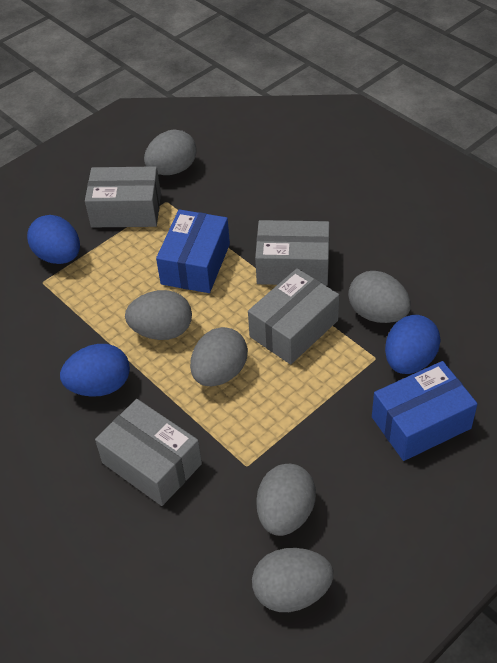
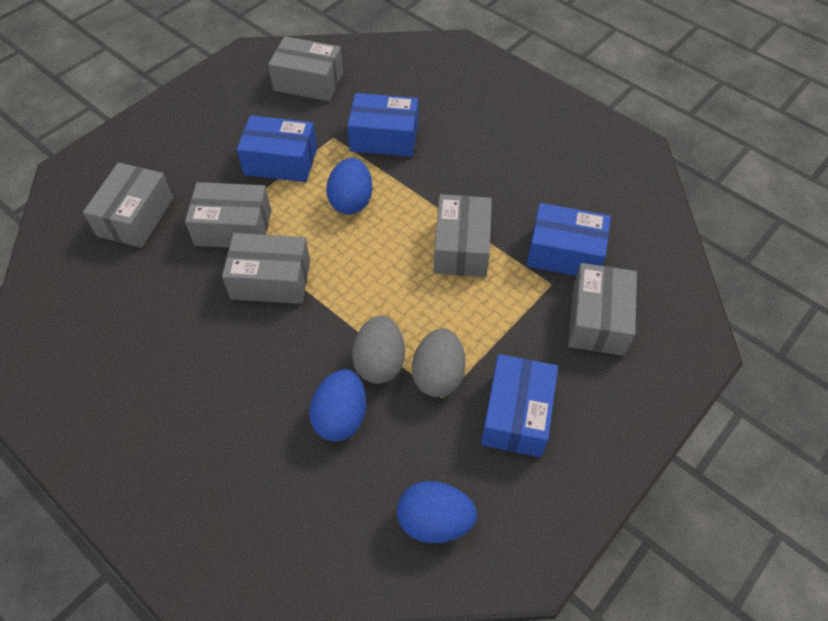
blue box: 2 -> 4
grey box: 4 -> 6
grey egg: 6 -> 2

